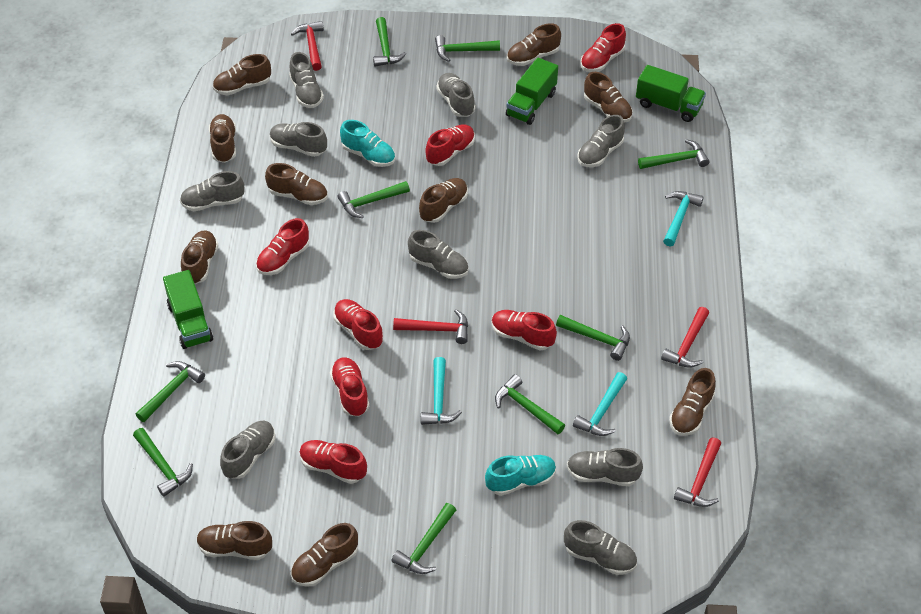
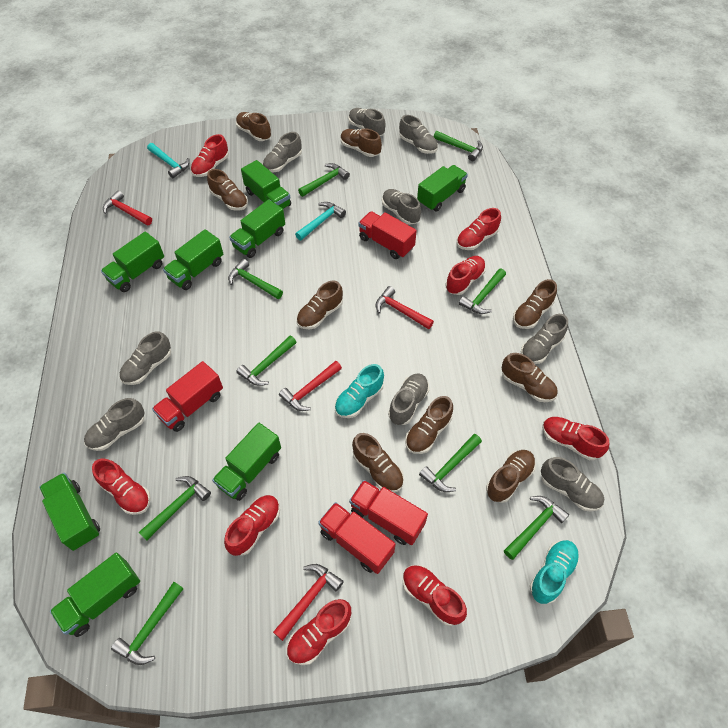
brown shoe: 10 -> 9
green truck: 3 -> 8
red shoe: 7 -> 8
red truck: 0 -> 4
turquoise hammer: 3 -> 2

